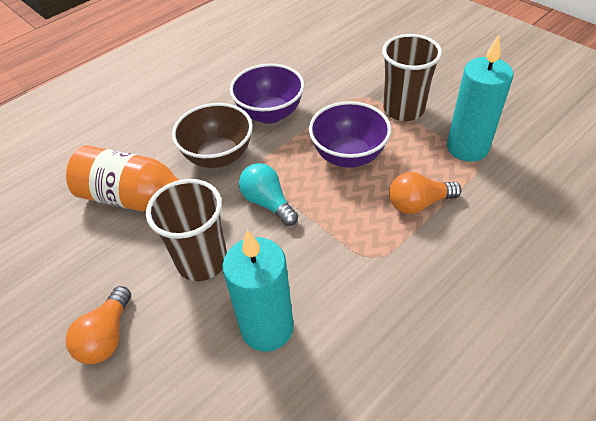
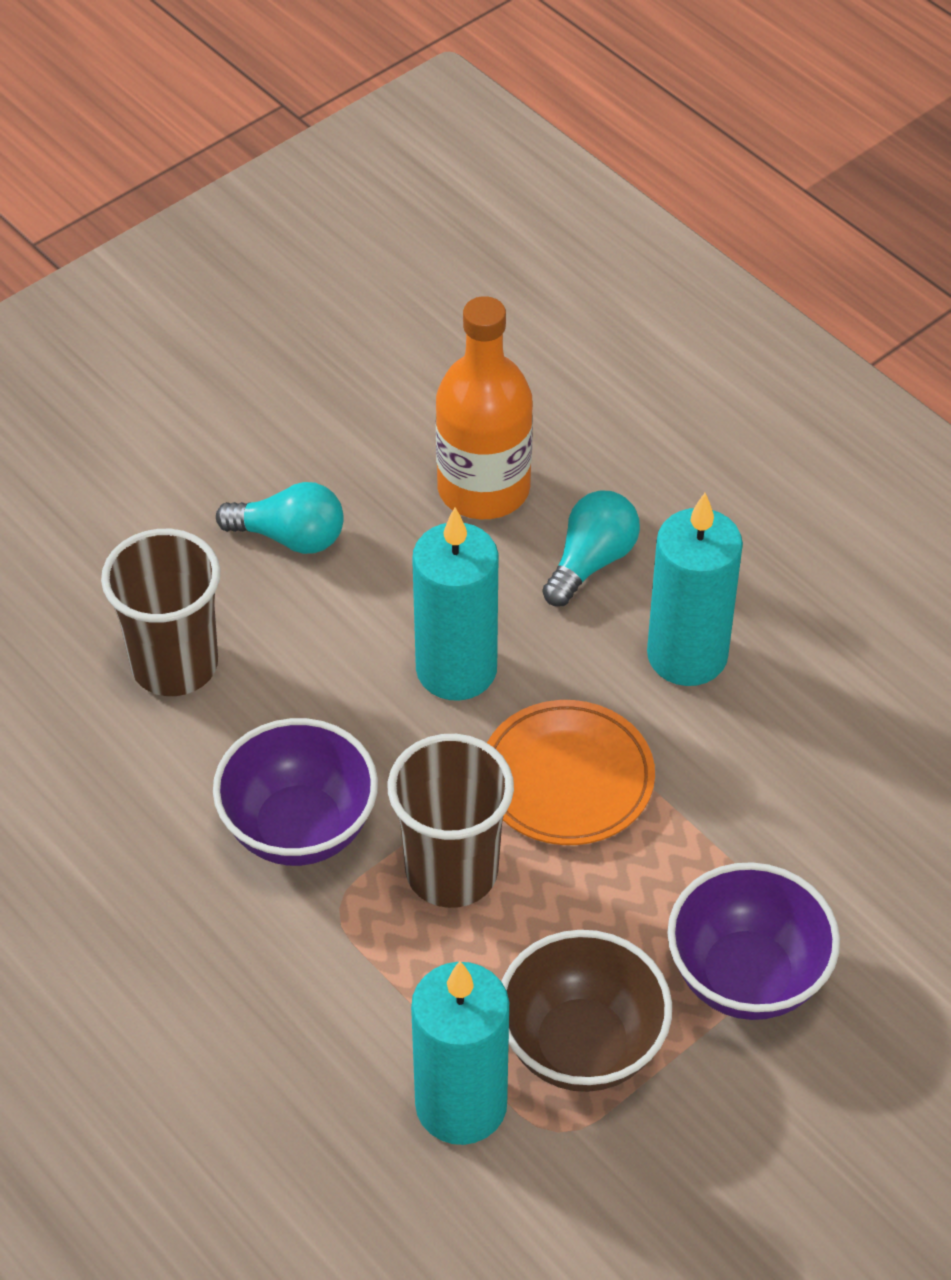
orange light bulb: 2 -> 0
orange plate: 0 -> 1
turquoise candle: 2 -> 3
turquoise light bulb: 1 -> 2

